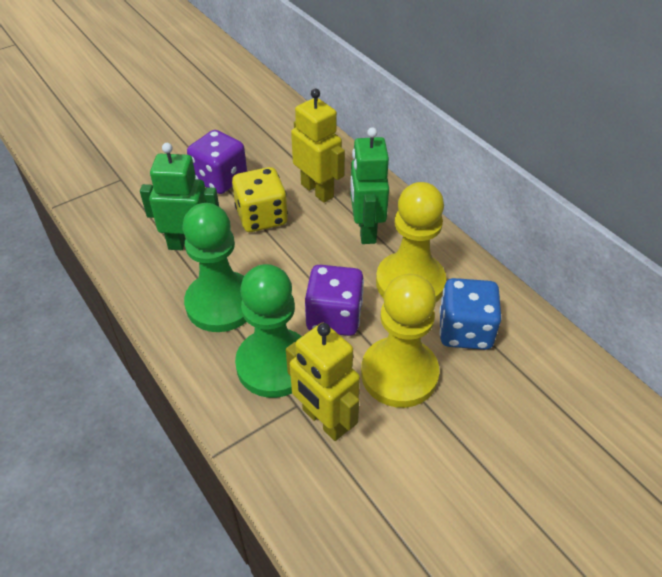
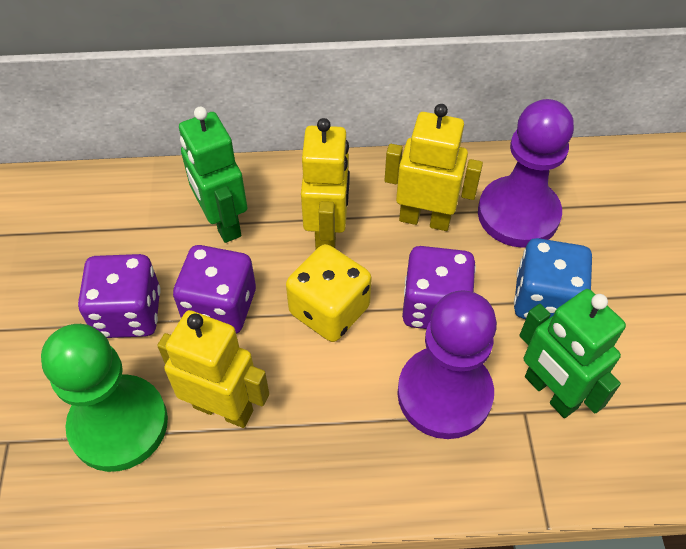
green pawn: 2 -> 1
purple dice: 2 -> 3
purple pawn: 0 -> 2
yellow pawn: 2 -> 0
yellow robot: 2 -> 3

